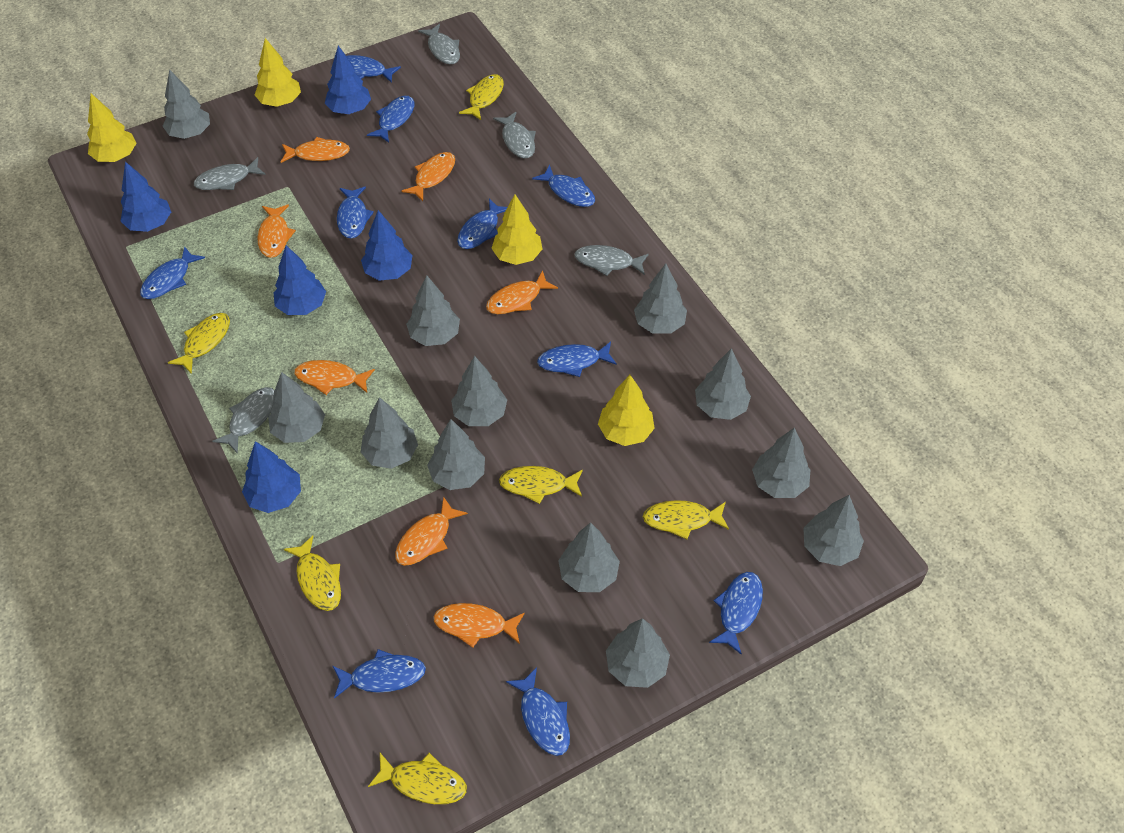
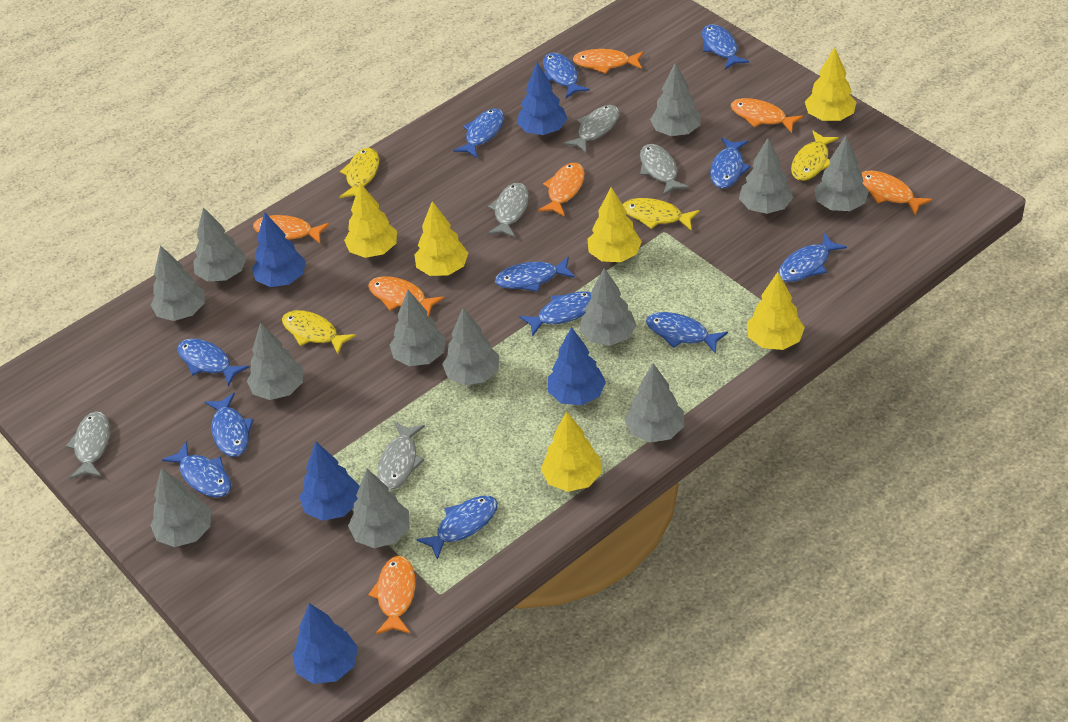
blue fish: 10 -> 12
yellow fish: 6 -> 4
yellow tree: 4 -> 6

